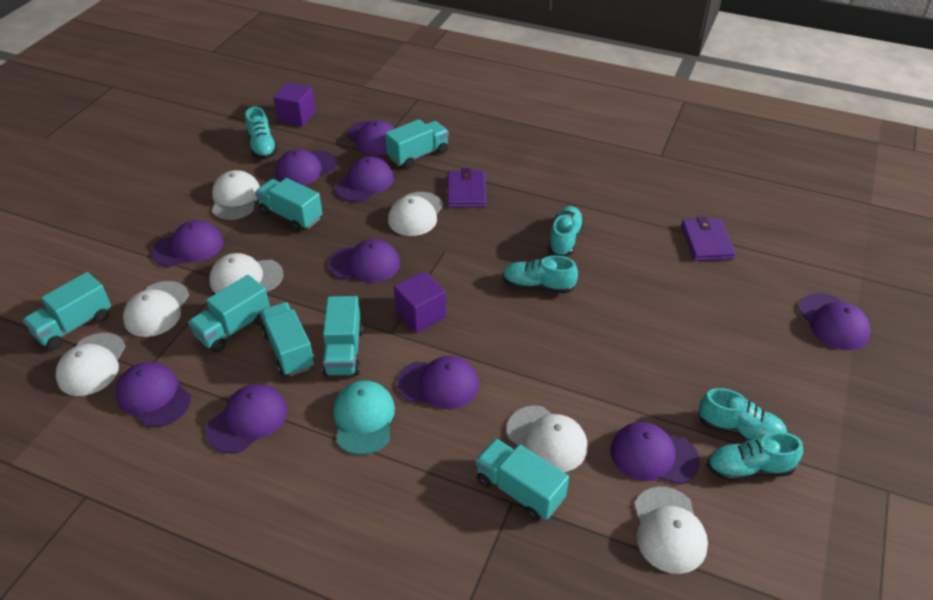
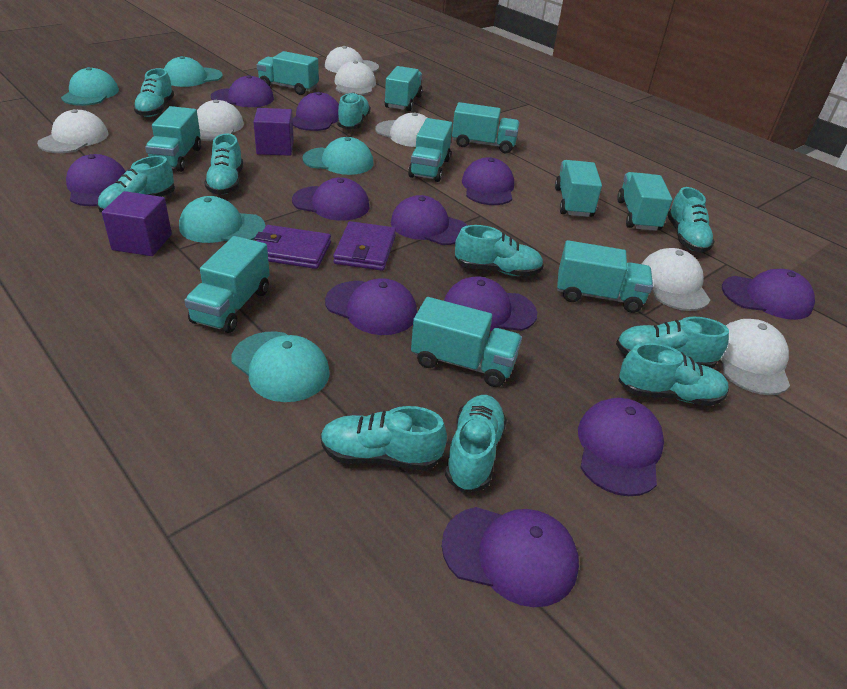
purple cap: 10 -> 11
turquoise cap: 1 -> 5
turquoise shoe: 5 -> 10
turquoise truck: 7 -> 10

